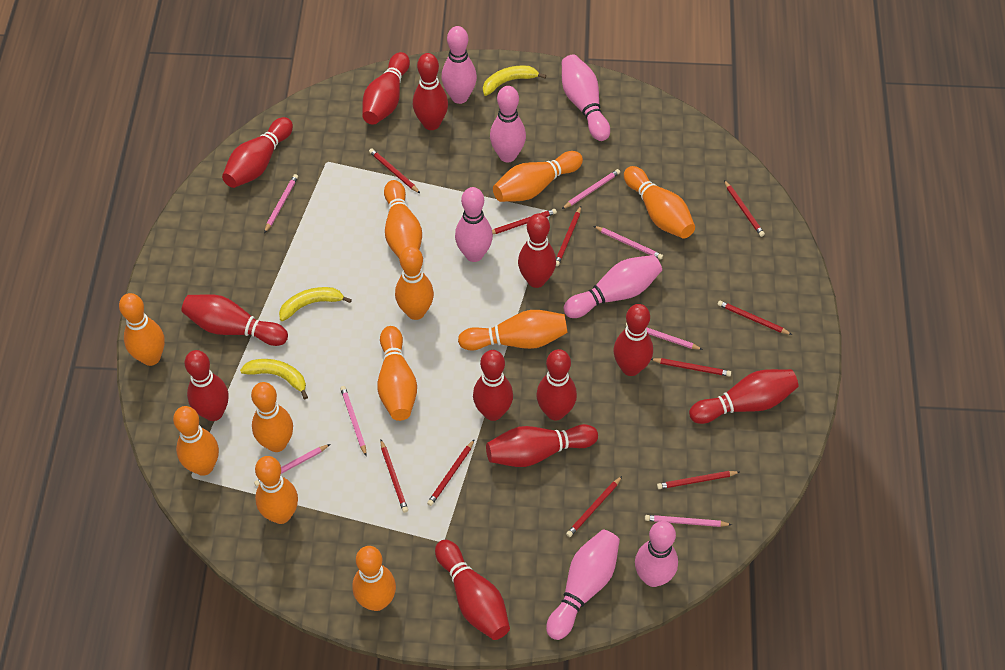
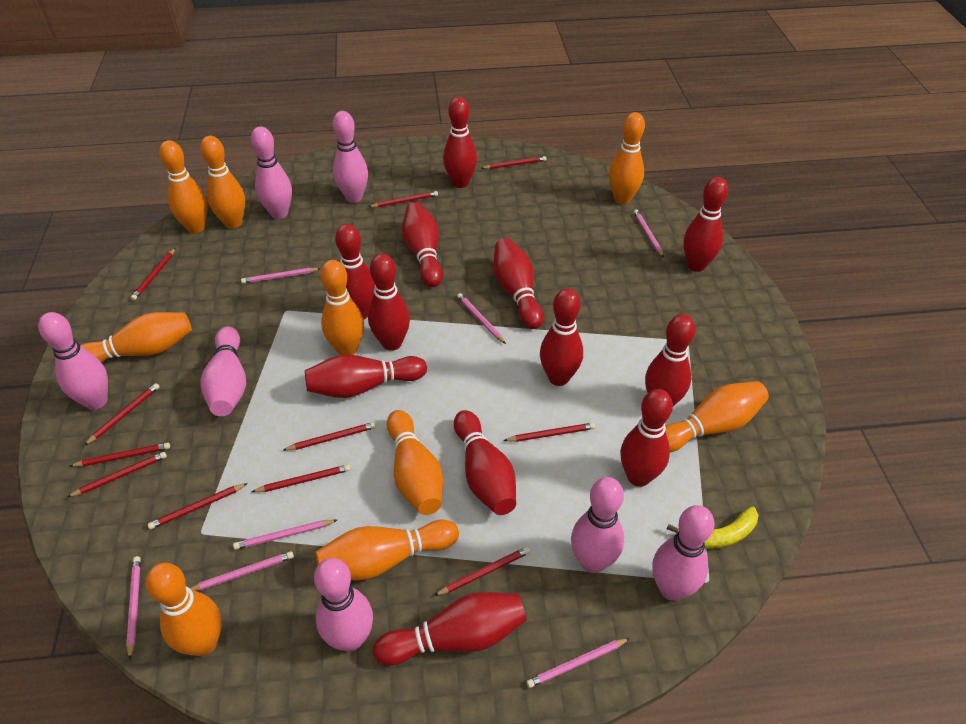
orange bowling pin: 11 -> 9
red pencil: 10 -> 11
yellow banana: 3 -> 1

